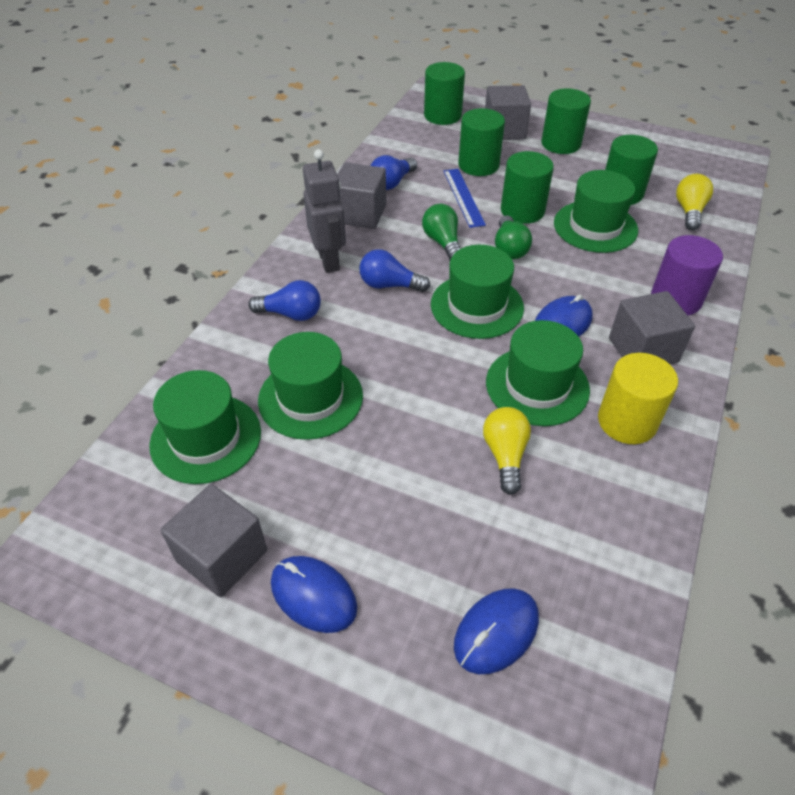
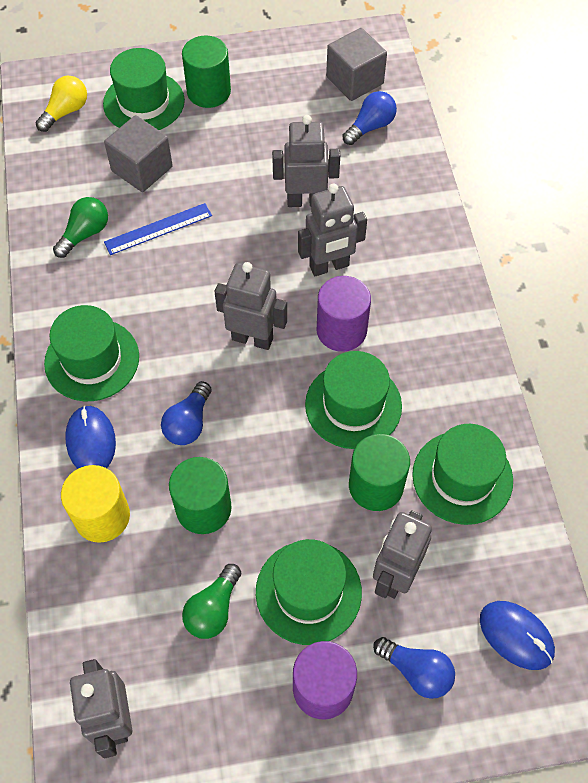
blue mouse: 3 -> 2
green cylinder: 5 -> 3
grey cube: 4 -> 2
grey robot: 1 -> 5
purple cylinder: 1 -> 2
yellow light bulb: 2 -> 1

